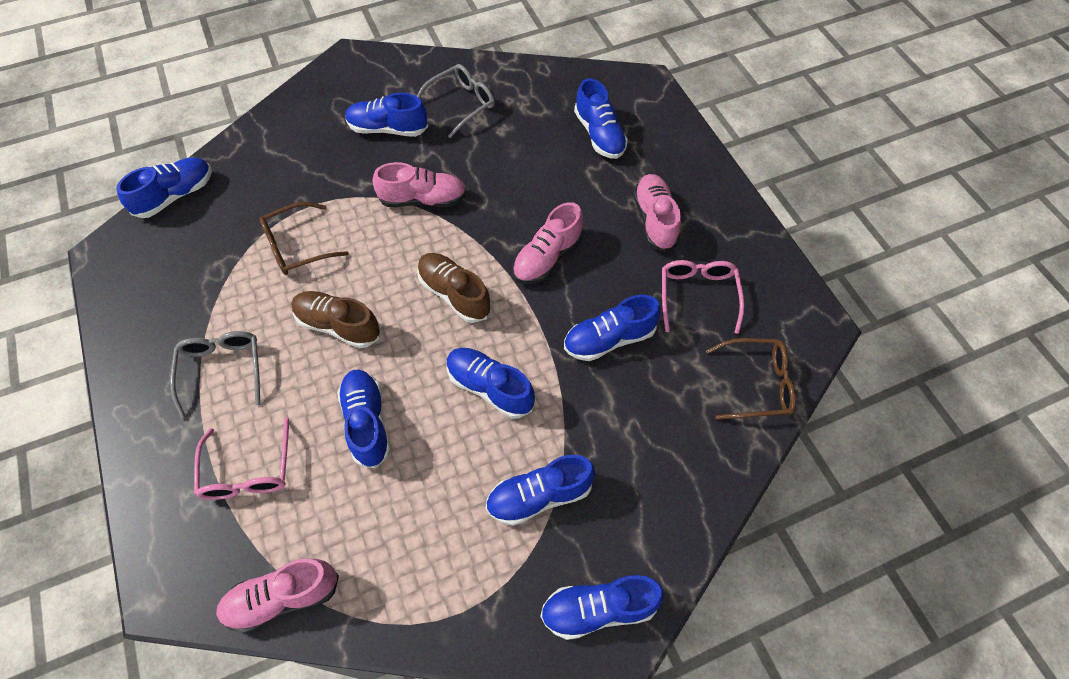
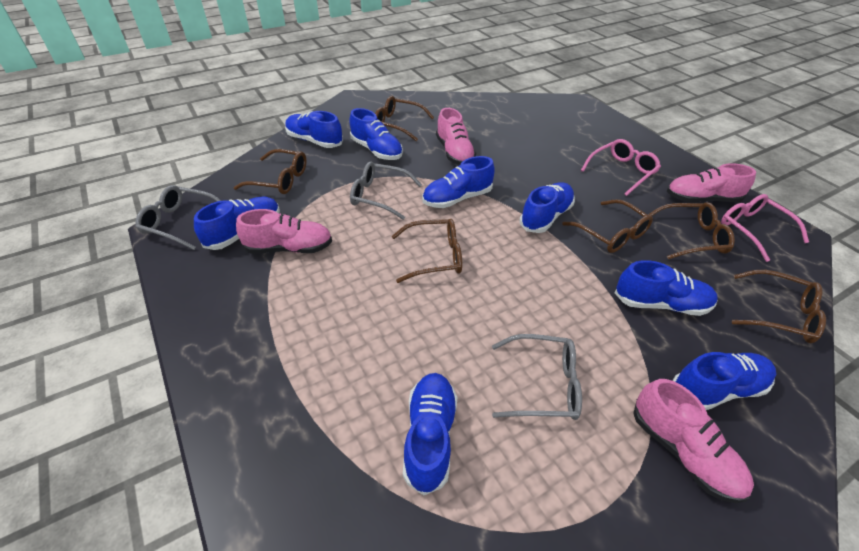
brown glasses: 2 -> 6
brown shoe: 2 -> 0
grey glasses: 2 -> 3

